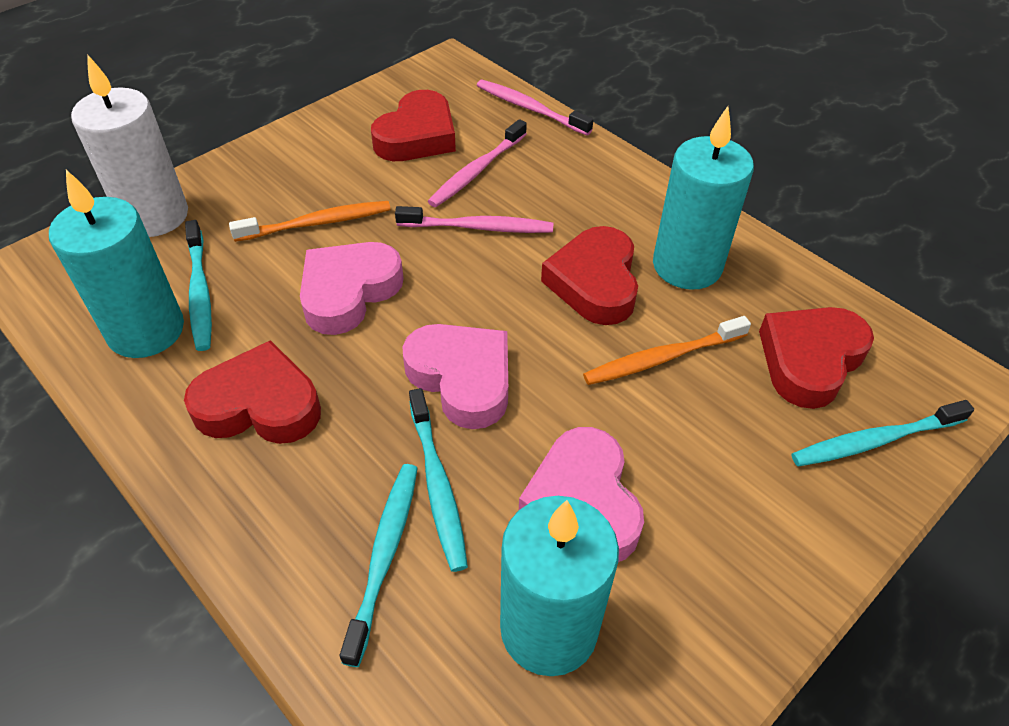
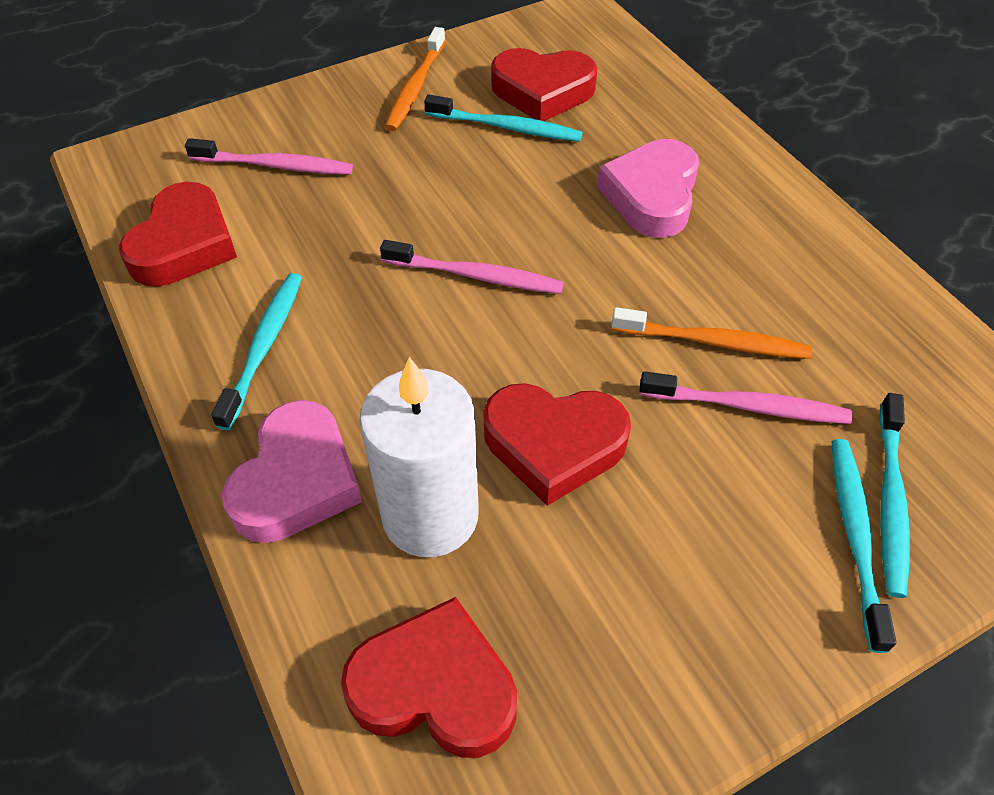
pink heart: 3 -> 2
turquoise candle: 3 -> 0

